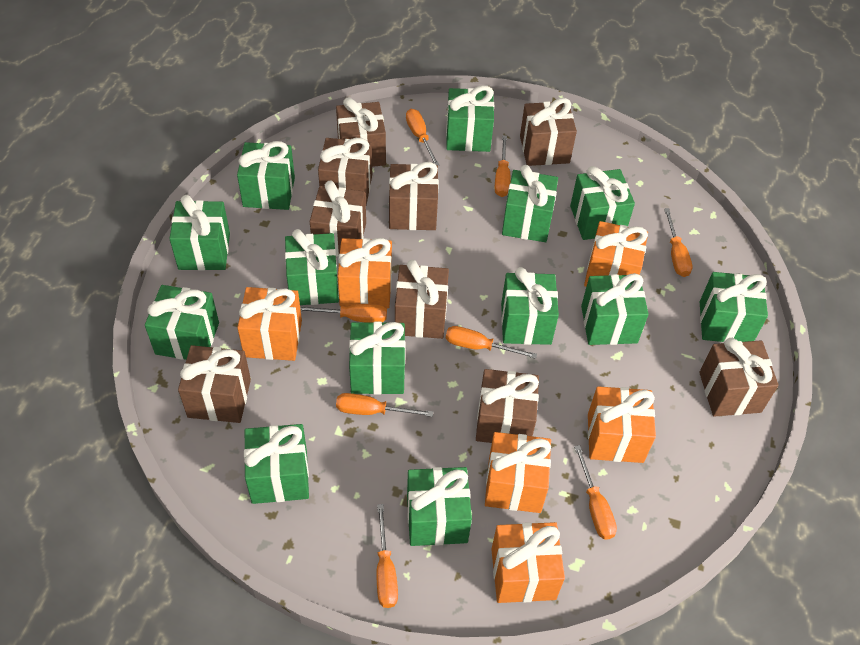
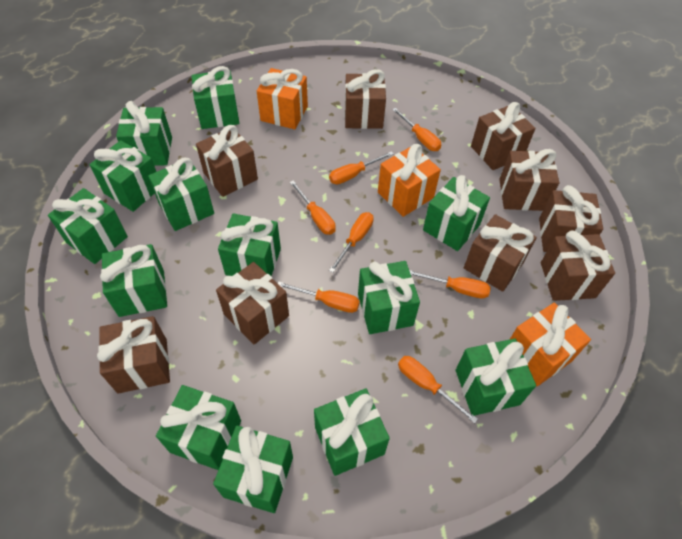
orange gift: 6 -> 3
orange screwdriver: 8 -> 7

